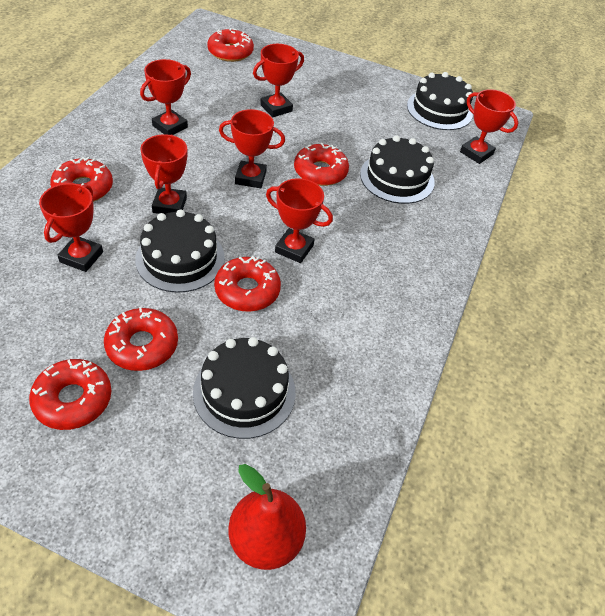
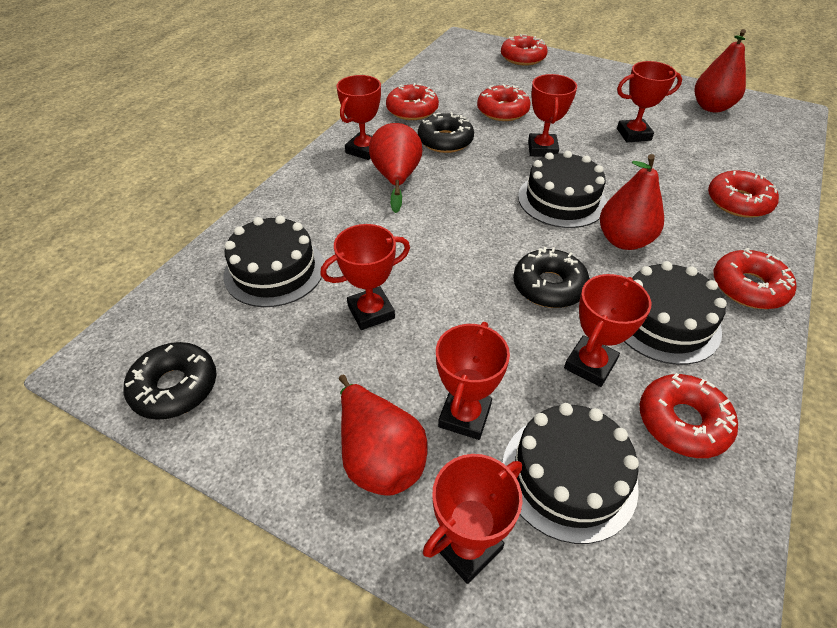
black donut: 0 -> 3
red pear: 1 -> 4

